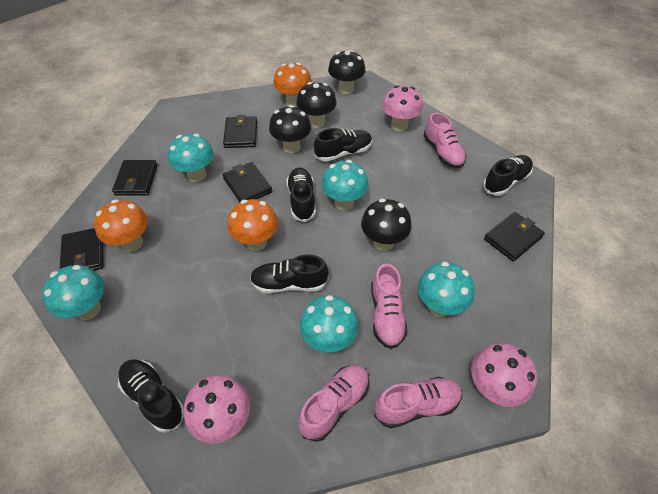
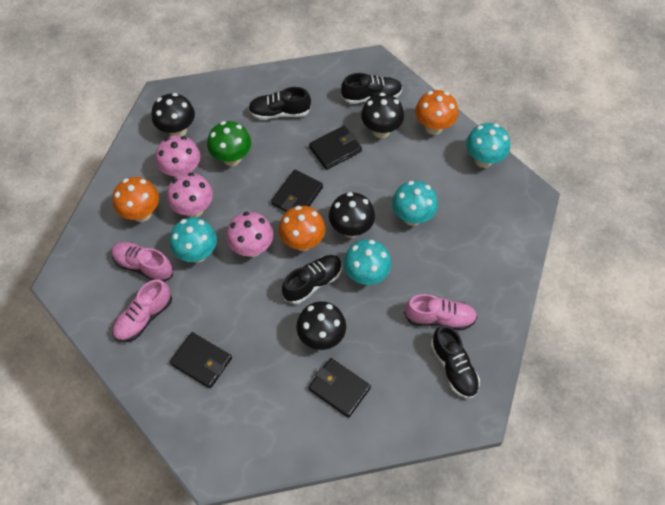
black shoe: 5 -> 4
black wallet: 5 -> 4
green mushroom: 0 -> 1
pink shoe: 4 -> 3
turquoise mushroom: 5 -> 4

